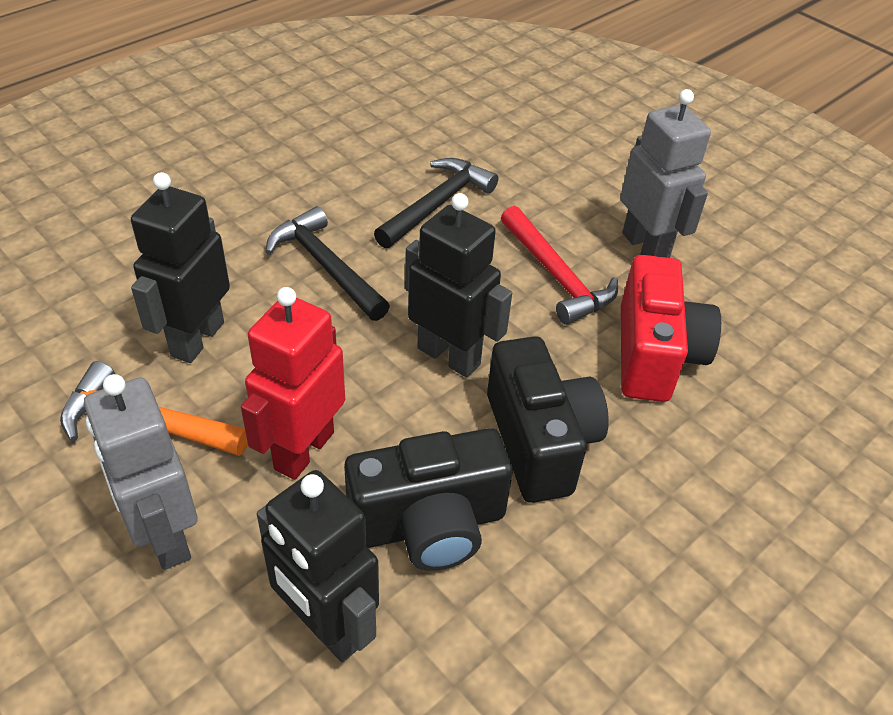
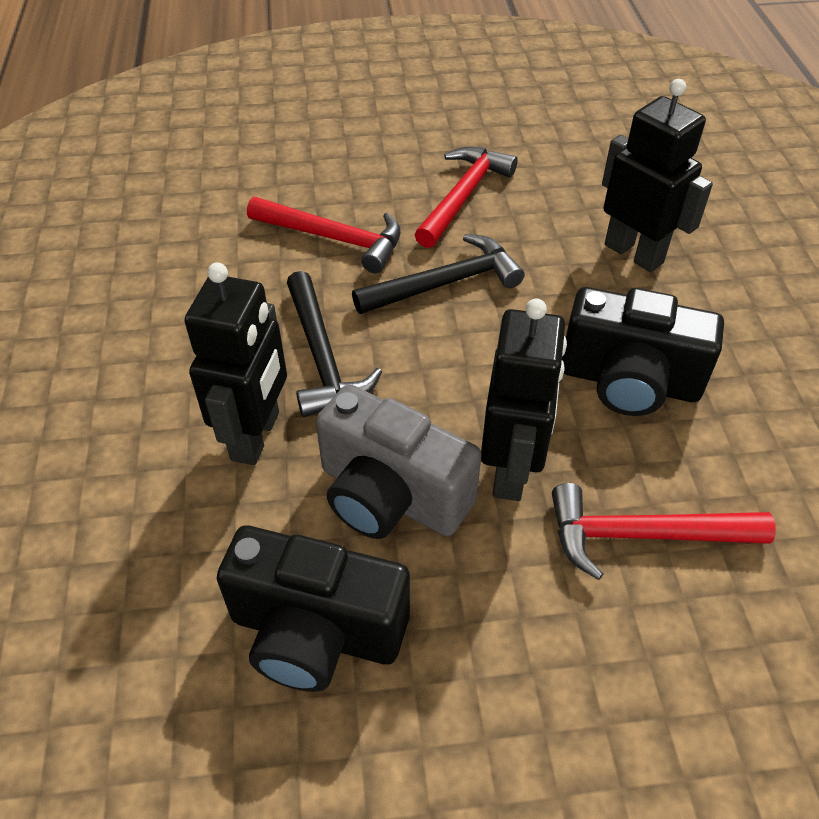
grey camera: 0 -> 1
grey robot: 2 -> 0
orange hammer: 1 -> 0
red camera: 1 -> 0
red hammer: 1 -> 3
red robot: 1 -> 0

